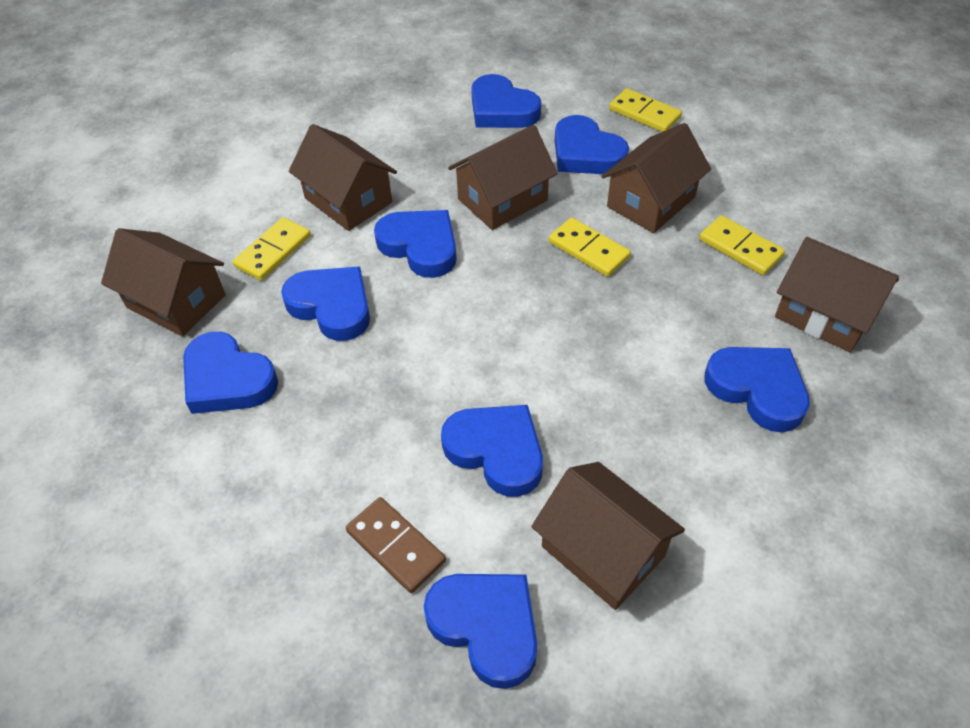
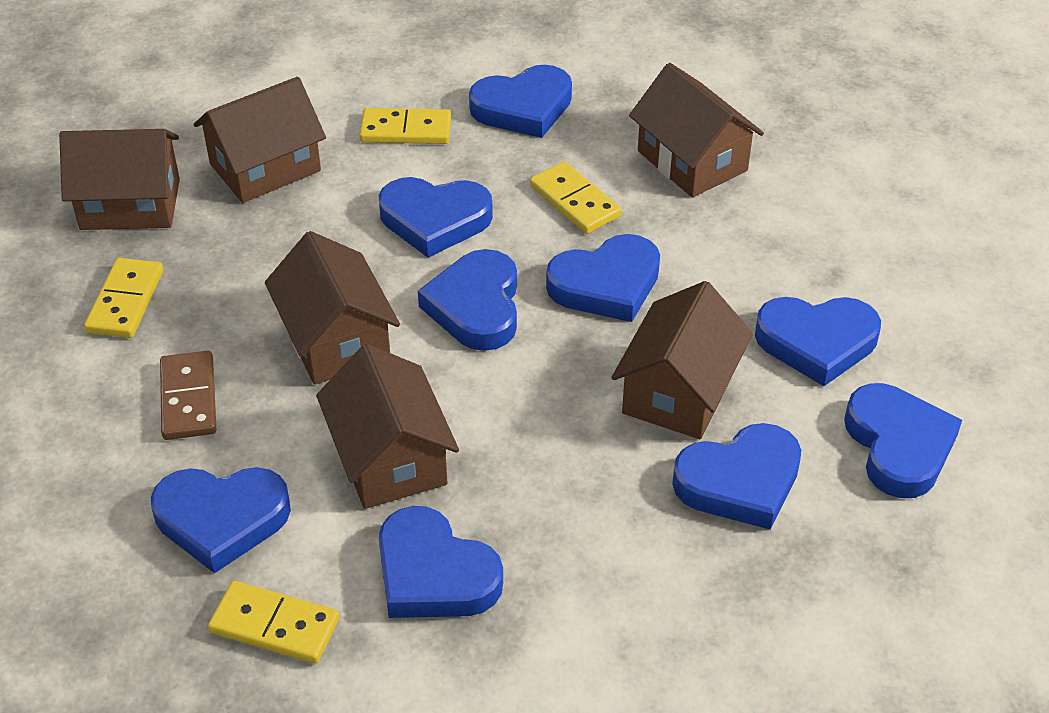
blue heart: 8 -> 9

